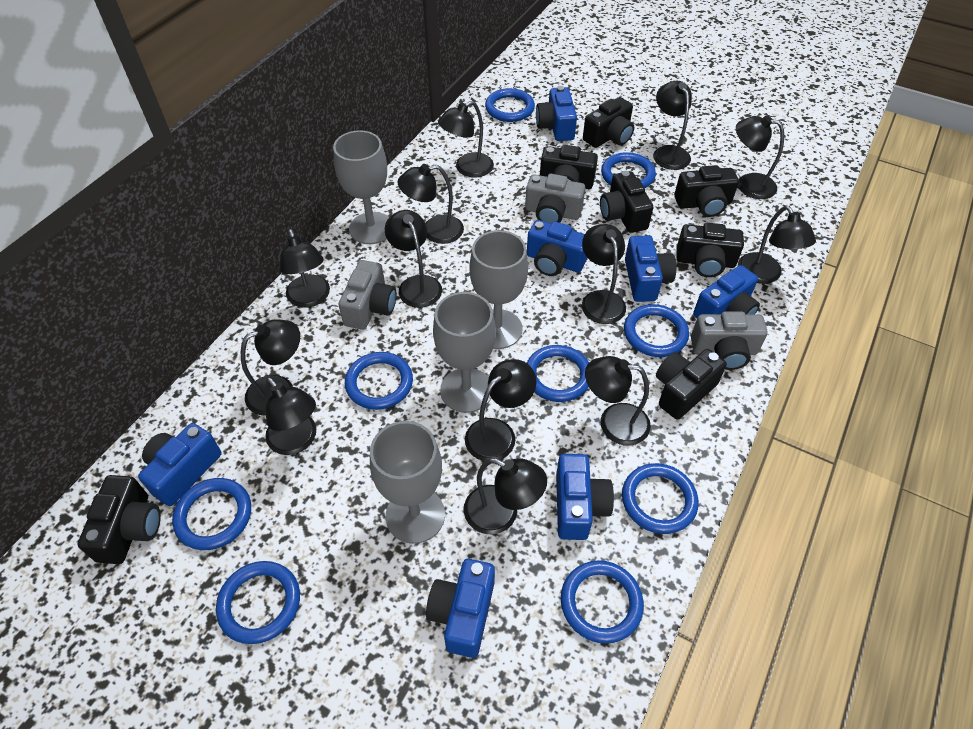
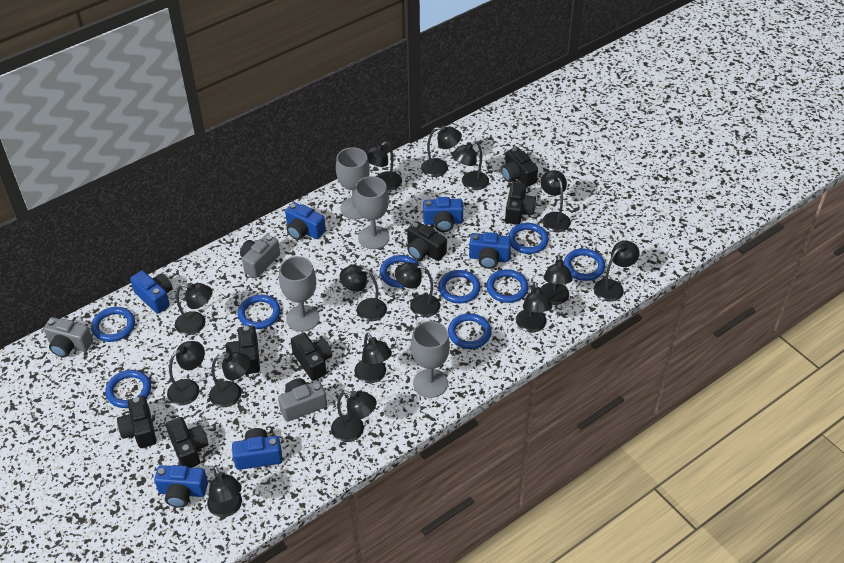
black lamp: 13 -> 15
blue camera: 7 -> 6

